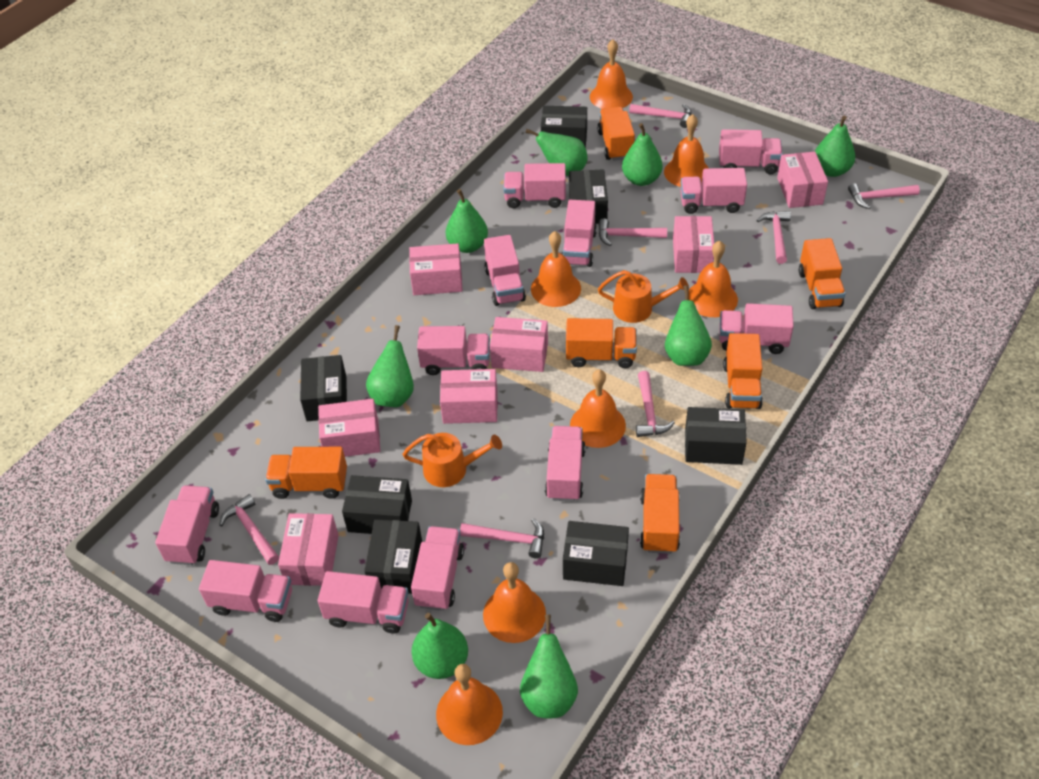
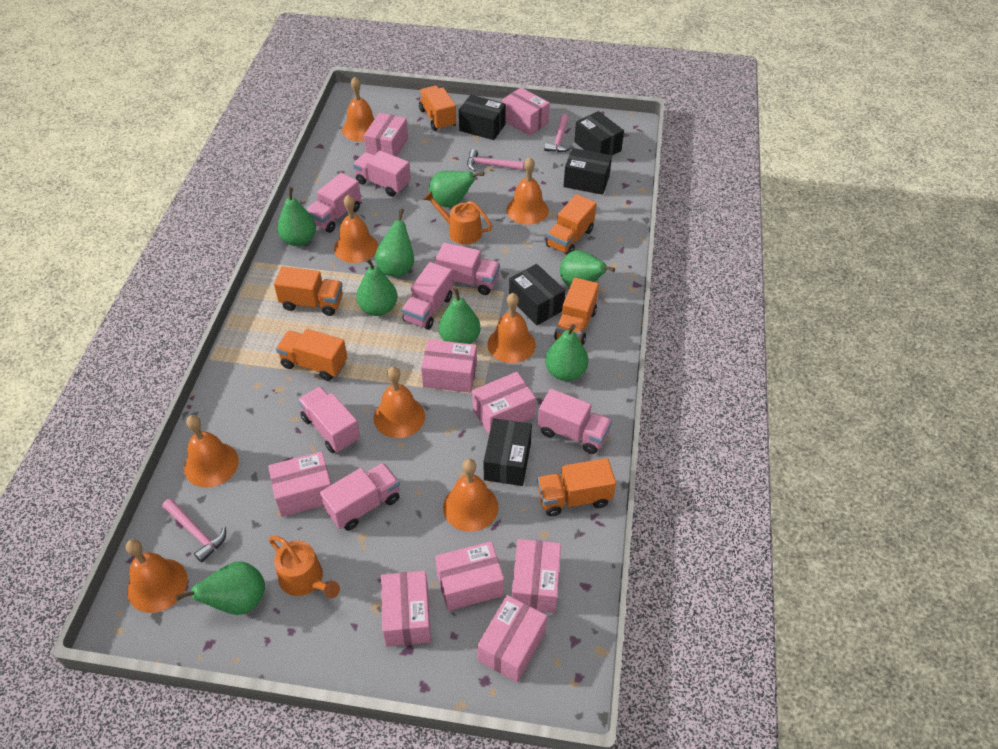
black box: 7 -> 5
orange bell: 7 -> 8
pink box: 7 -> 9
pink hammer: 7 -> 3
pink truck: 12 -> 7

